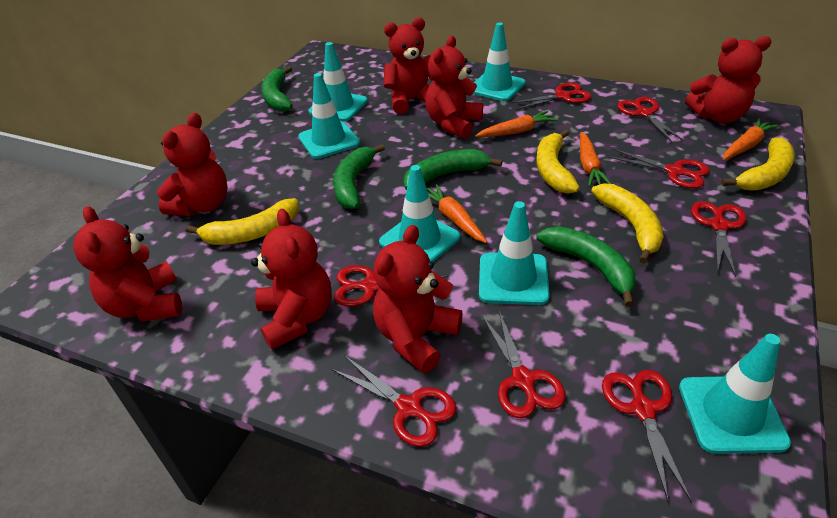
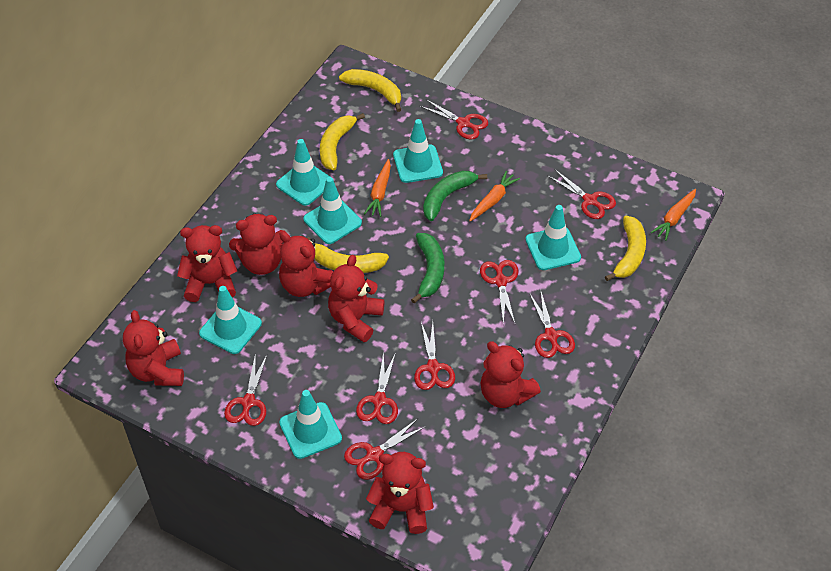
green banana: 4 -> 2
orange carrot: 4 -> 3

